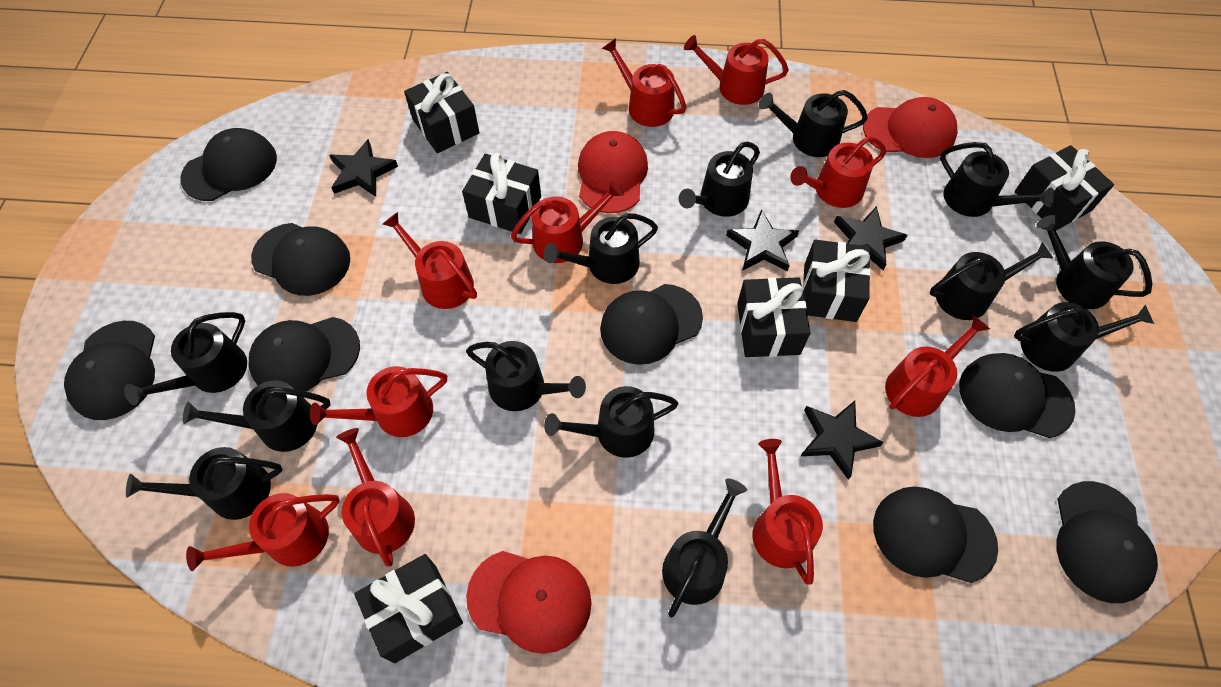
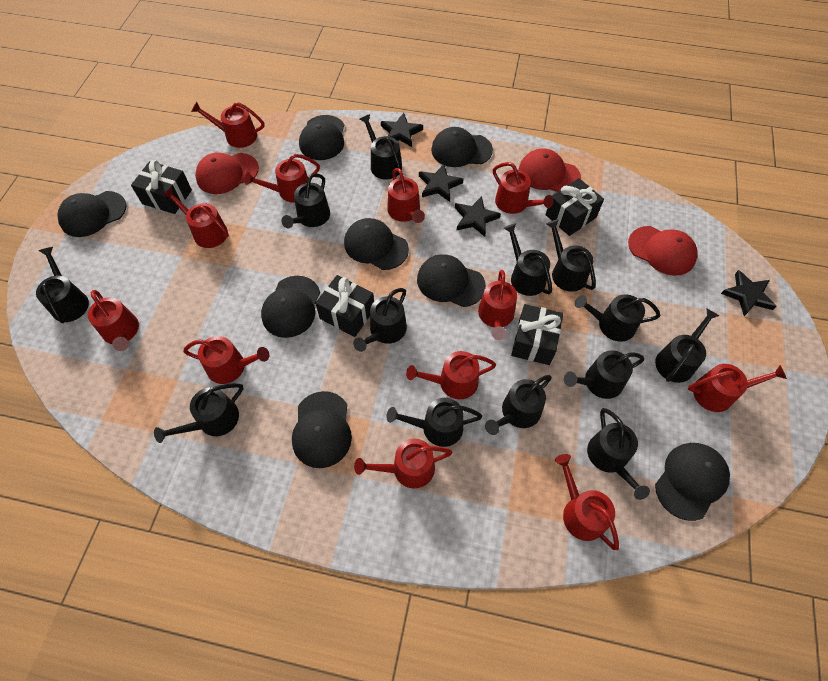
black gift: 6 -> 4
red watering can: 10 -> 12

